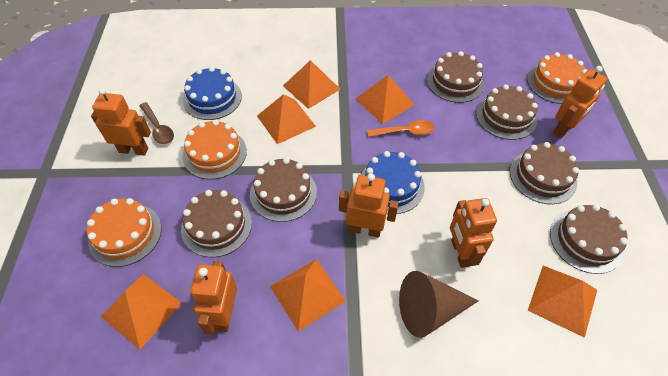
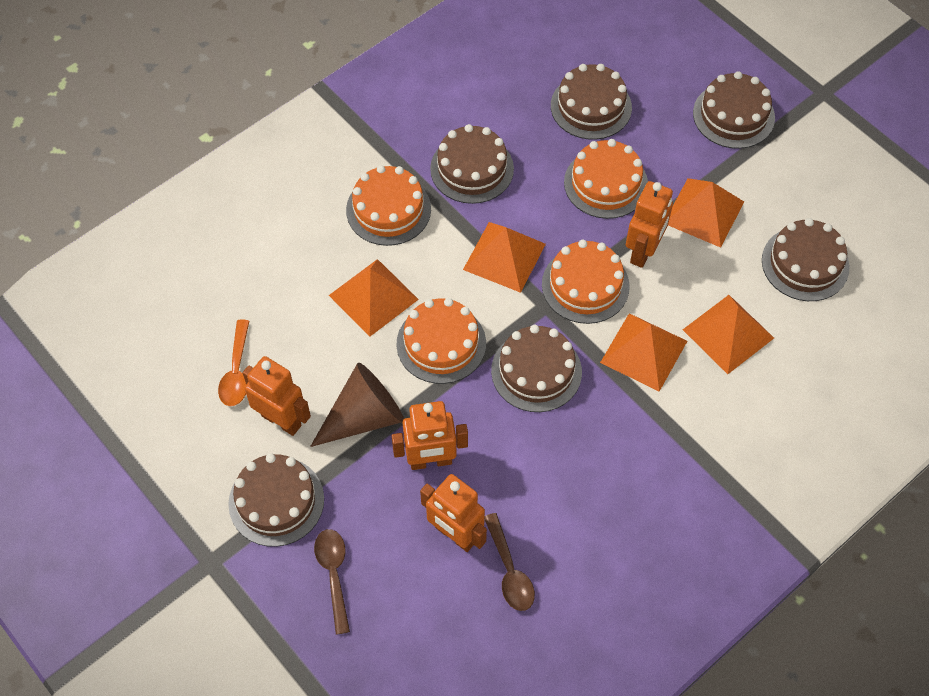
blue cake: 2 -> 0
brown spoon: 1 -> 2
orange cake: 3 -> 4
orange pyramid: 6 -> 5
orange robot: 5 -> 4

